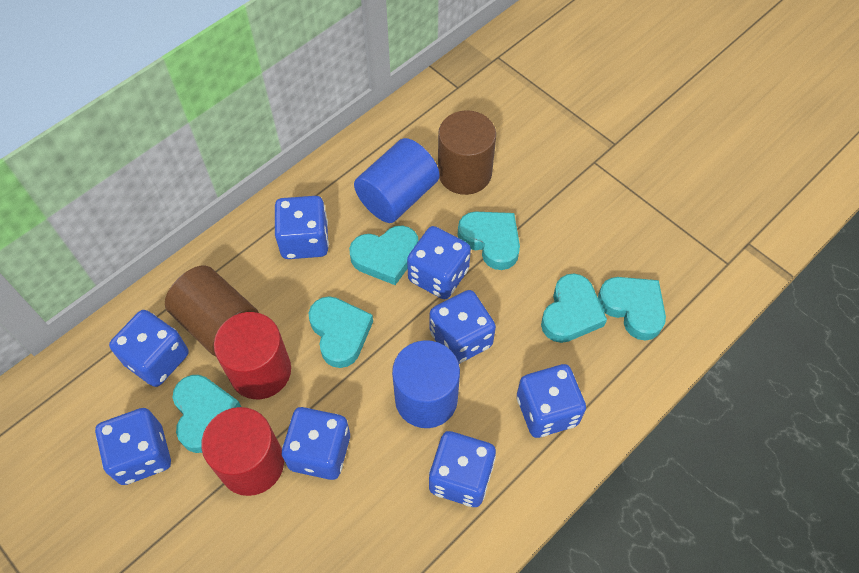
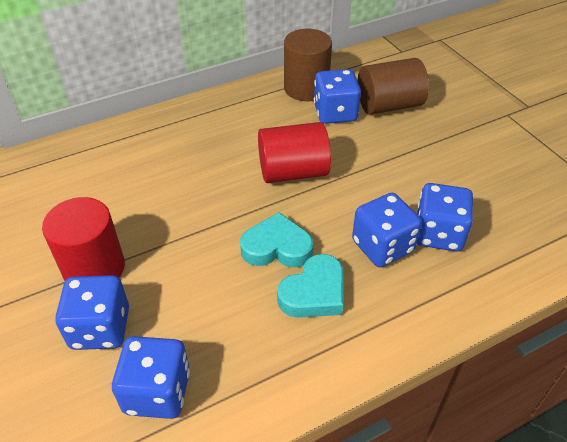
blue cylinder: 2 -> 0
blue dice: 8 -> 5
turquoise heart: 6 -> 2

